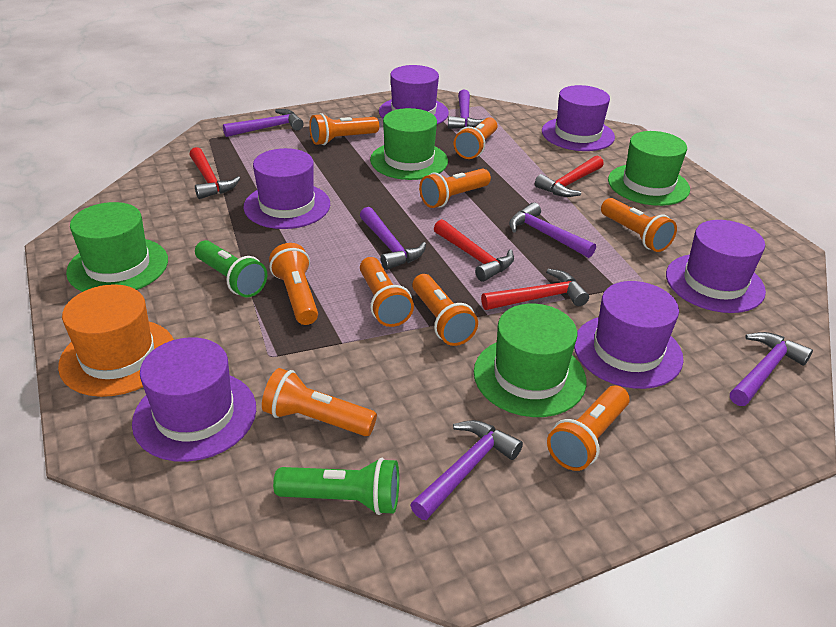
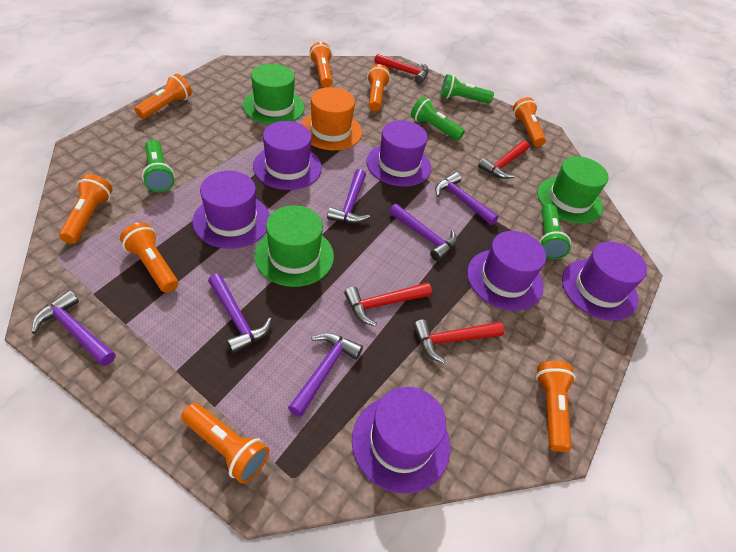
green flashlight: 2 -> 4
green hat: 4 -> 3
orange flashlight: 9 -> 8

